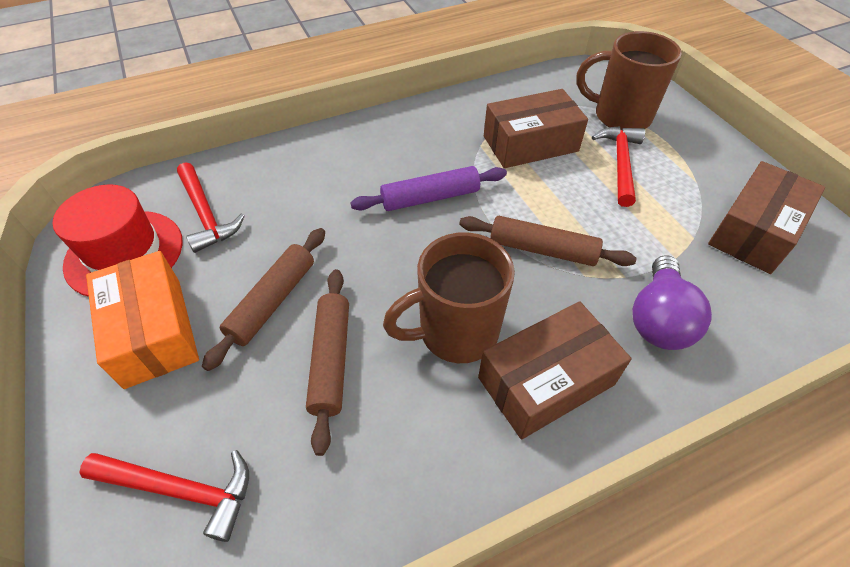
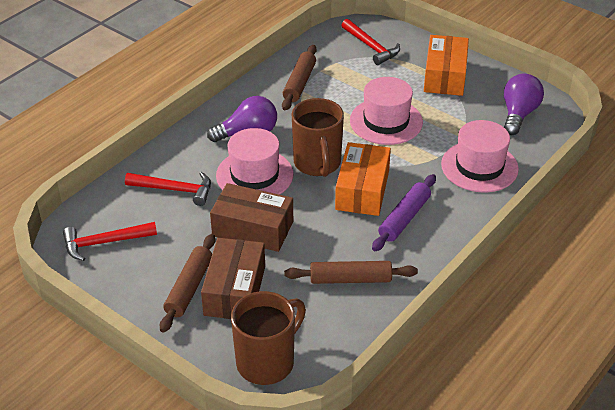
brown box: 3 -> 2
orange box: 1 -> 2
pink hat: 0 -> 3
purple light bulb: 1 -> 2
red hat: 1 -> 0

